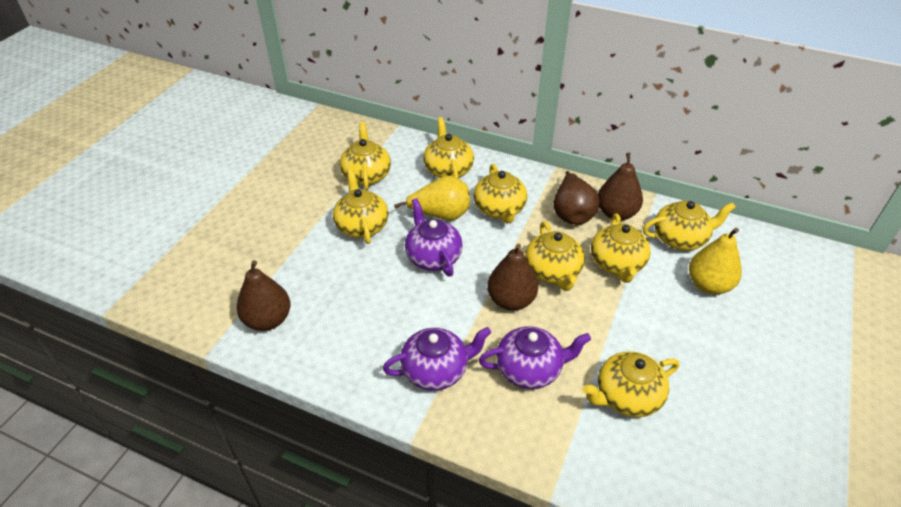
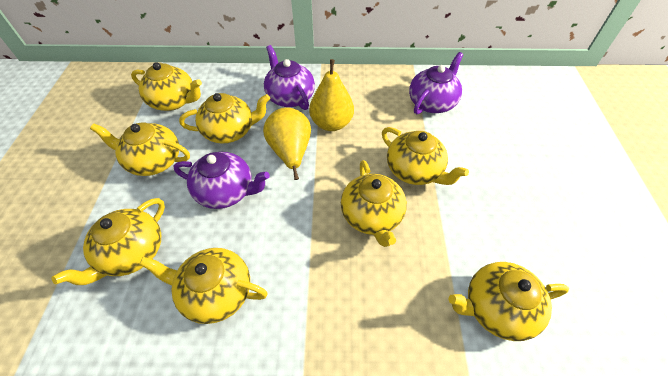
brown pear: 4 -> 0

